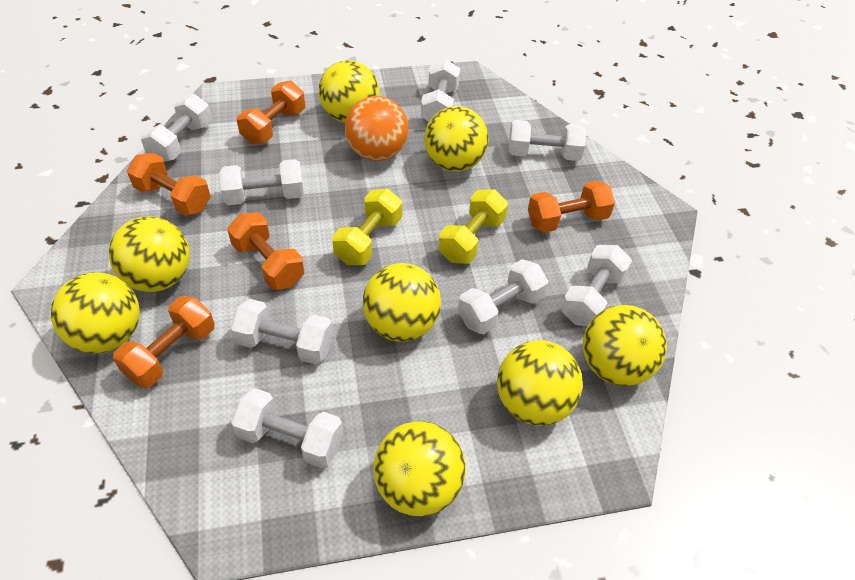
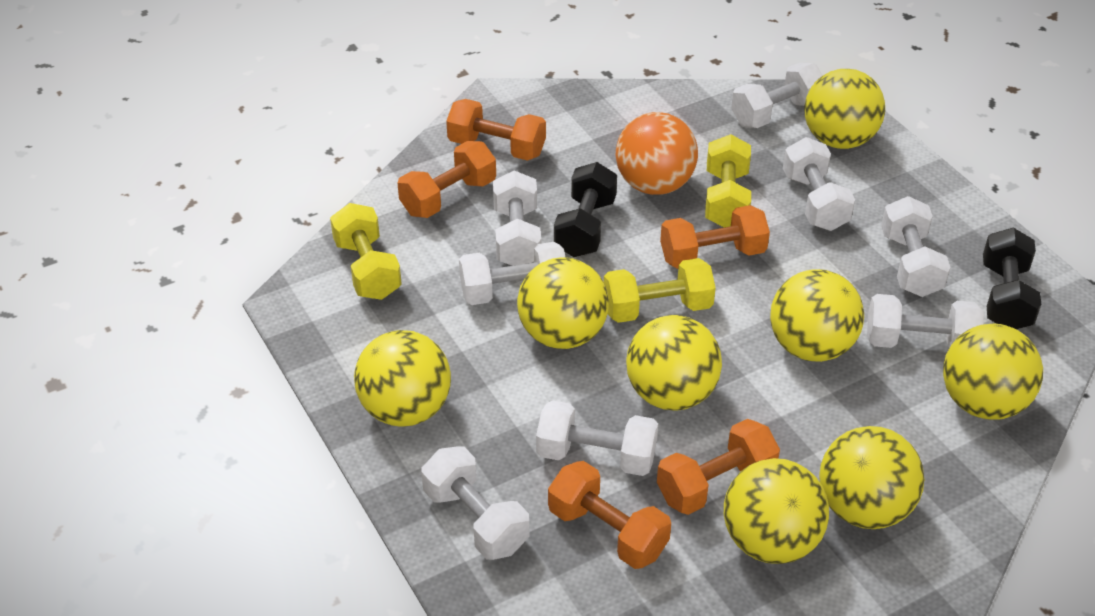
black dumbbell: 0 -> 2
yellow dumbbell: 2 -> 3

